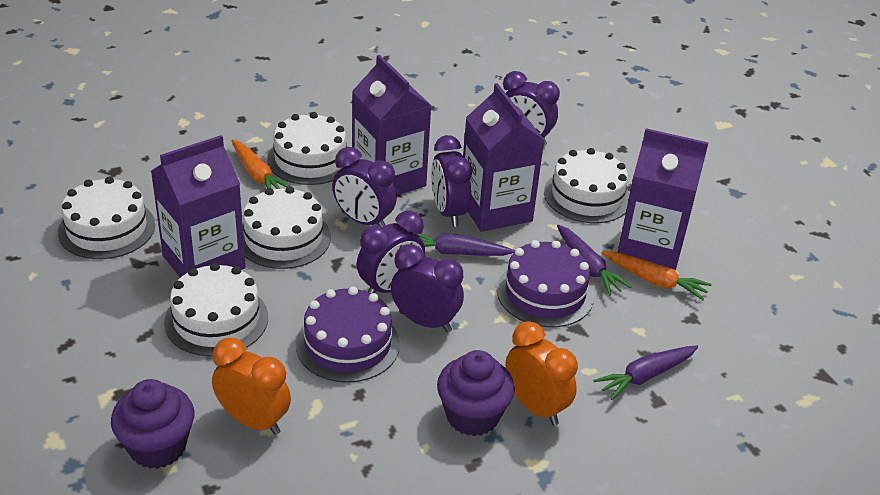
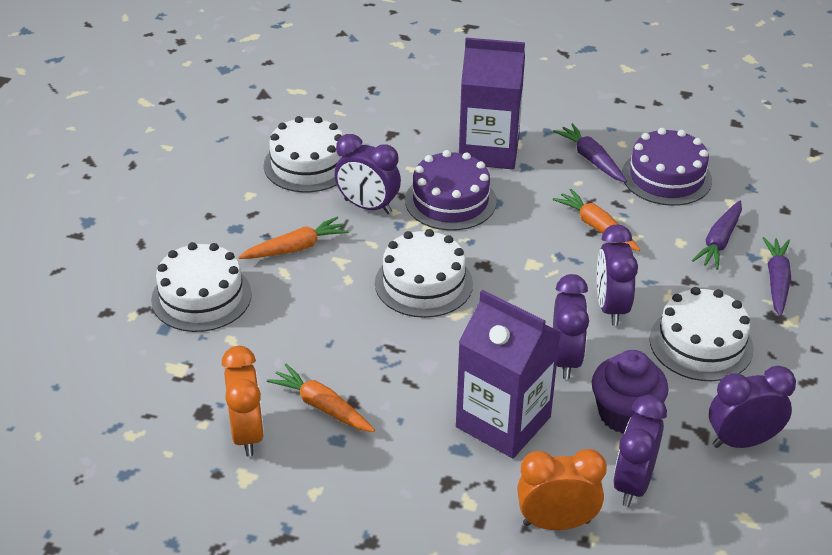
orange carrot: 2 -> 3
purple carton: 4 -> 2
purple cupcake: 2 -> 1
white cake: 5 -> 4

